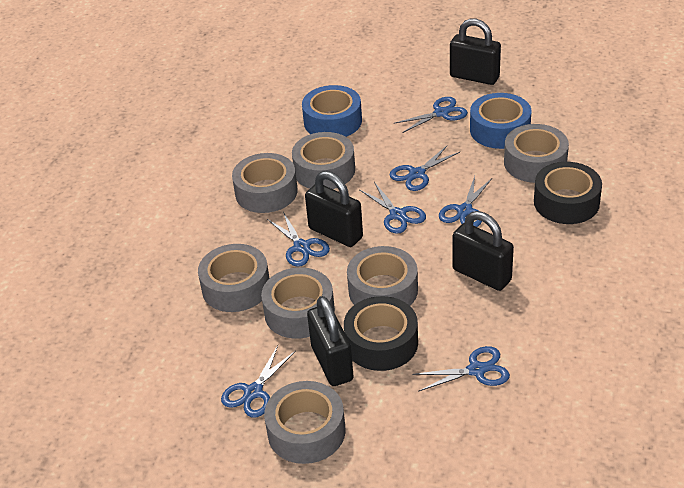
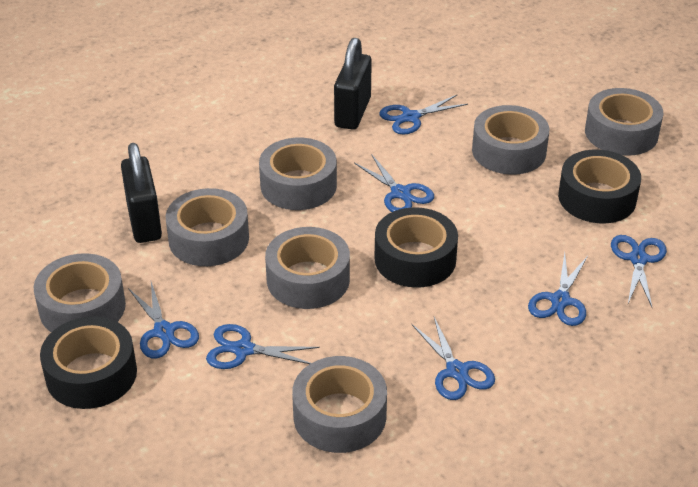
black padlock: 4 -> 2
black tape: 2 -> 3
blue tape: 2 -> 0

